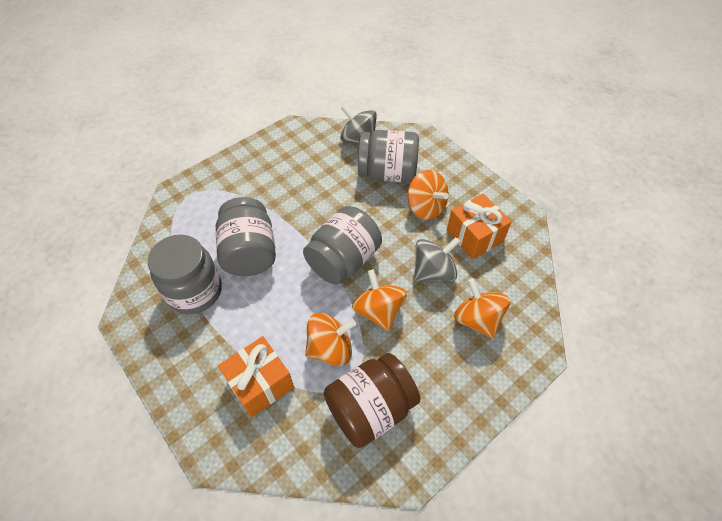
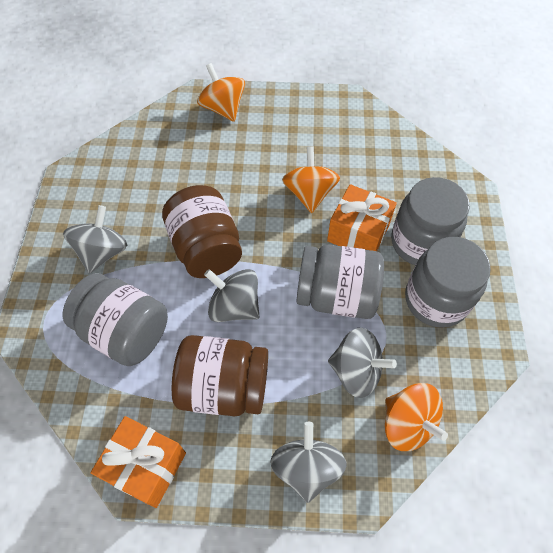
brown jar: 1 -> 2
grey spinning top: 2 -> 4
orange spinning top: 4 -> 3

